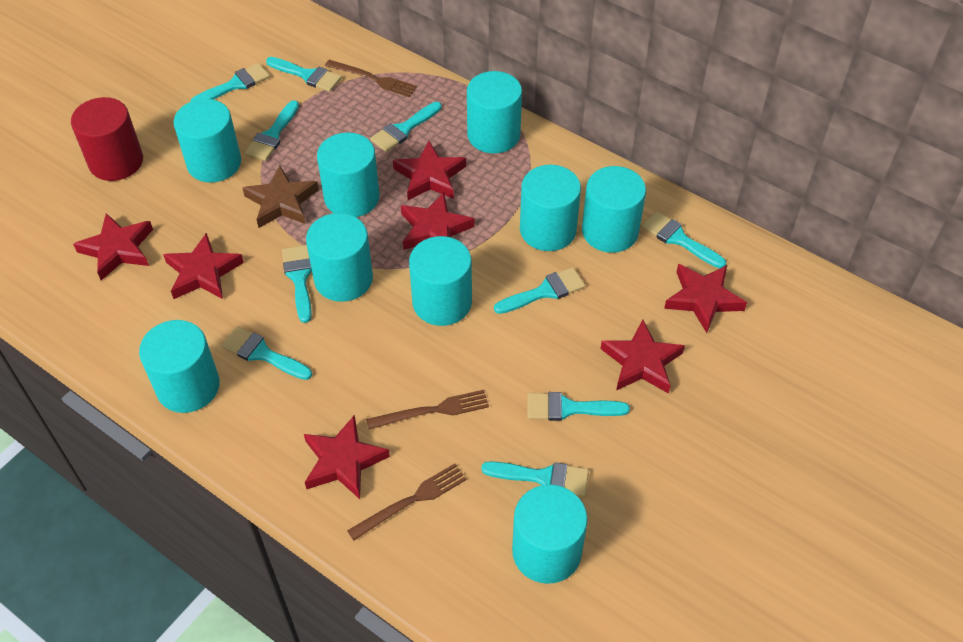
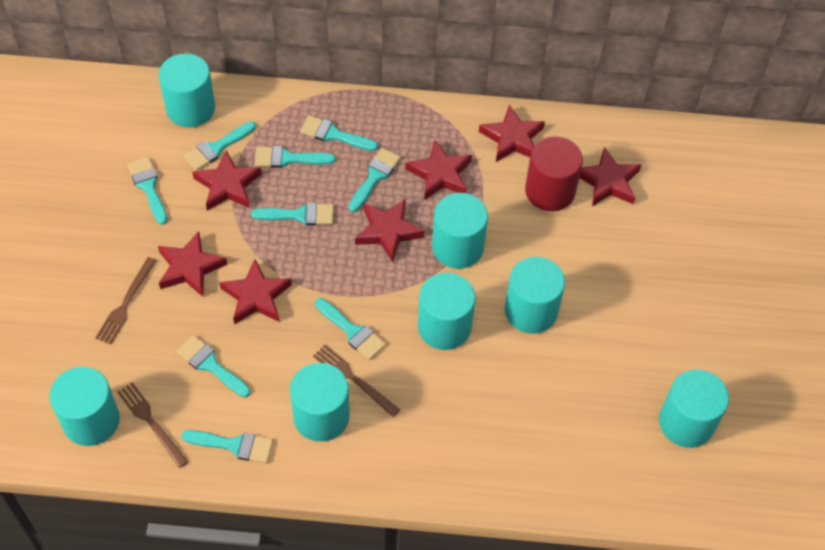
brown star: 1 -> 0
turquoise brush: 10 -> 9
turquoise cylinder: 9 -> 7

